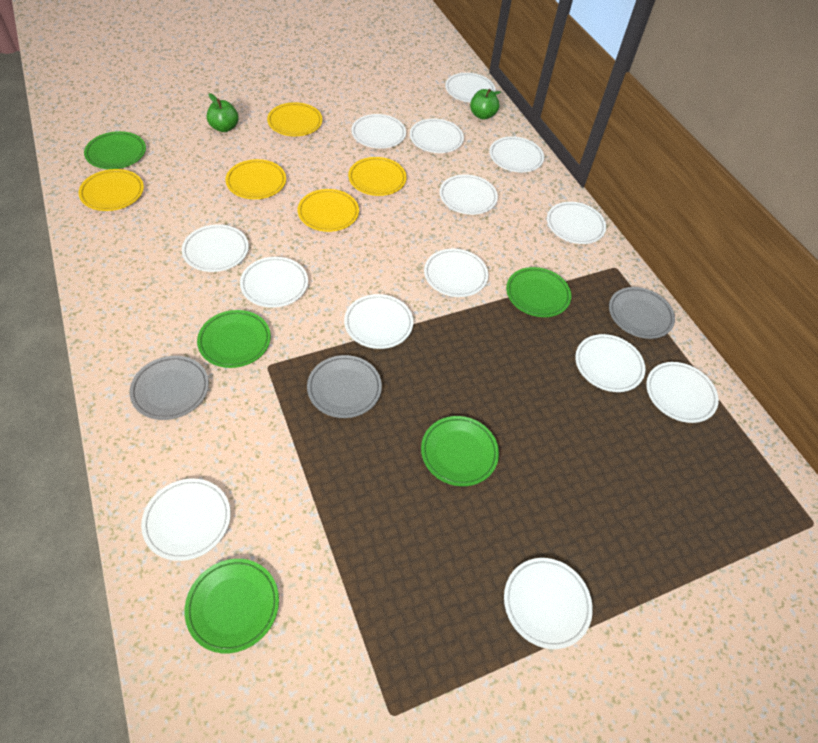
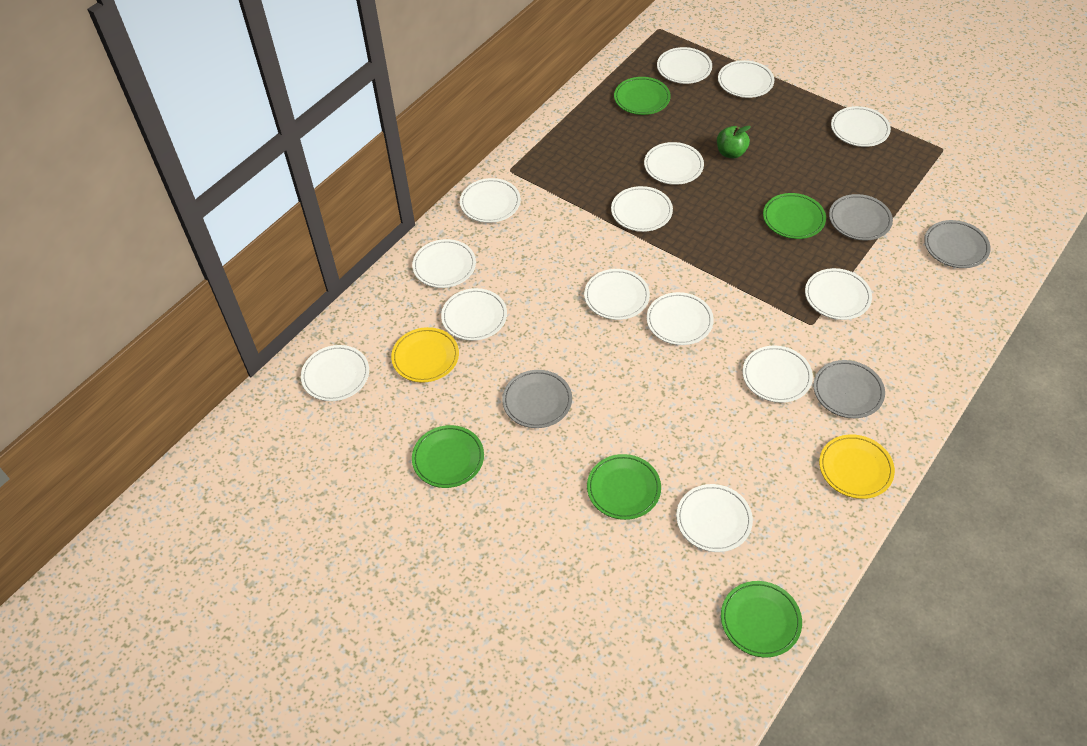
green apple: 2 -> 1
grey plate: 3 -> 4
yellow plate: 5 -> 2

